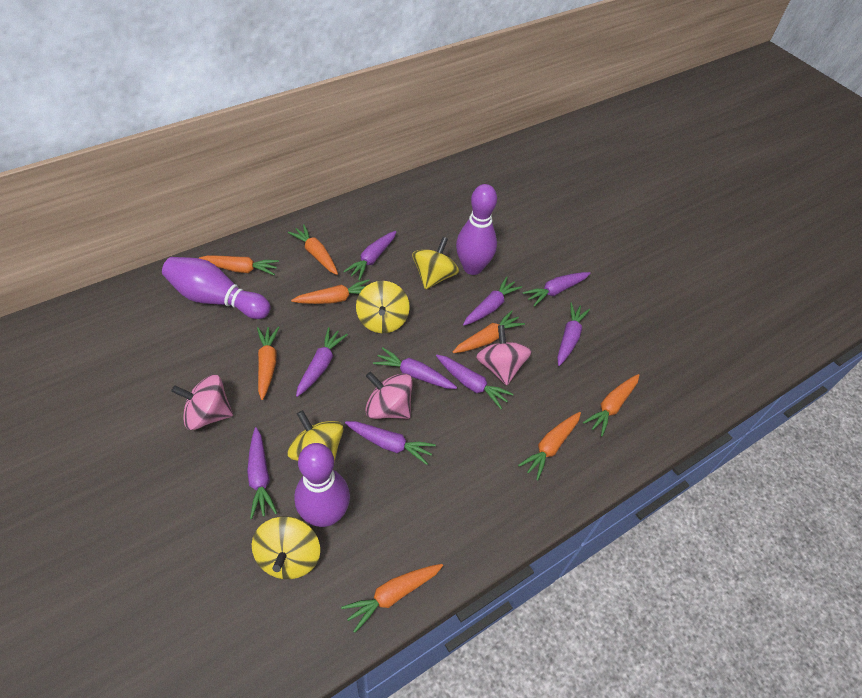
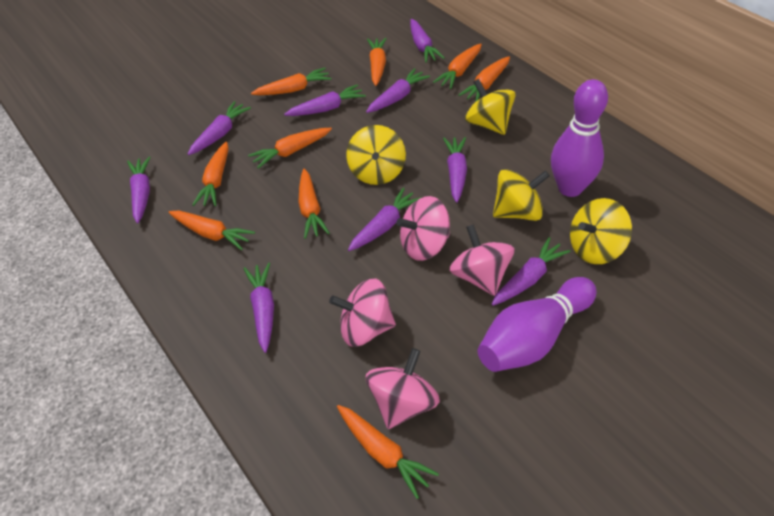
orange carrot: 8 -> 9
pink spinning top: 3 -> 4
purple bowling pin: 3 -> 2

